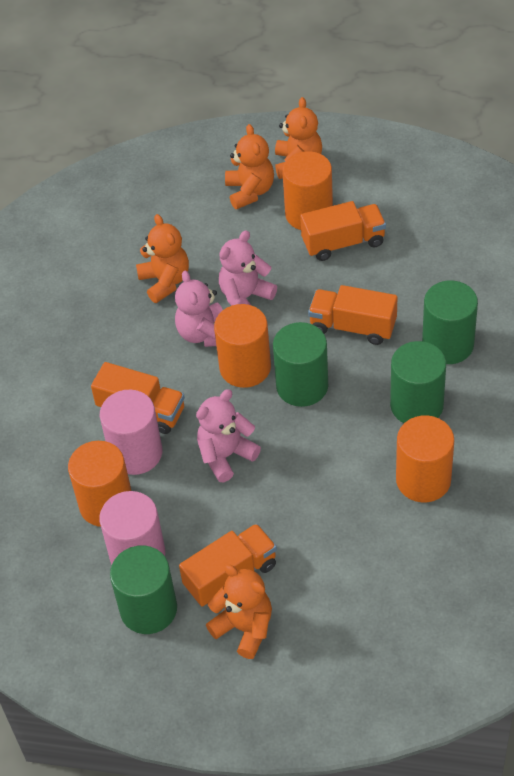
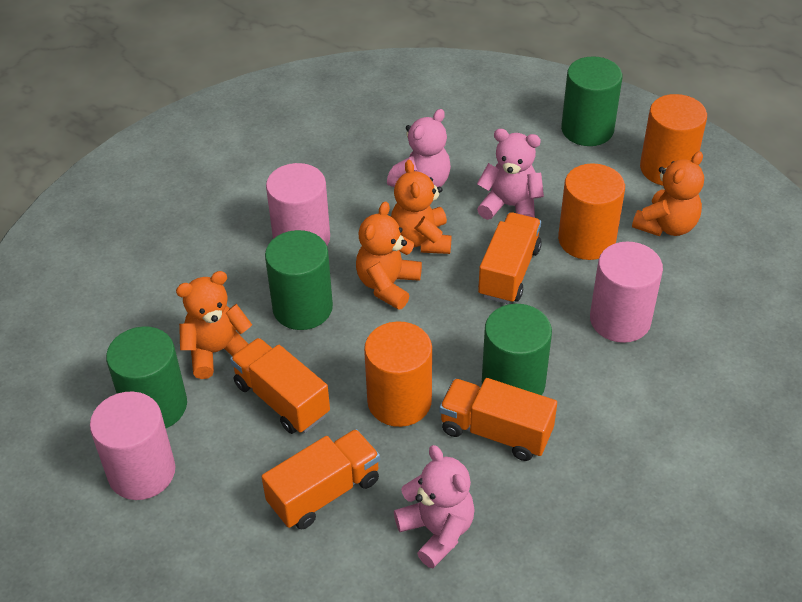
orange cylinder: 4 -> 3
pink cylinder: 2 -> 3

